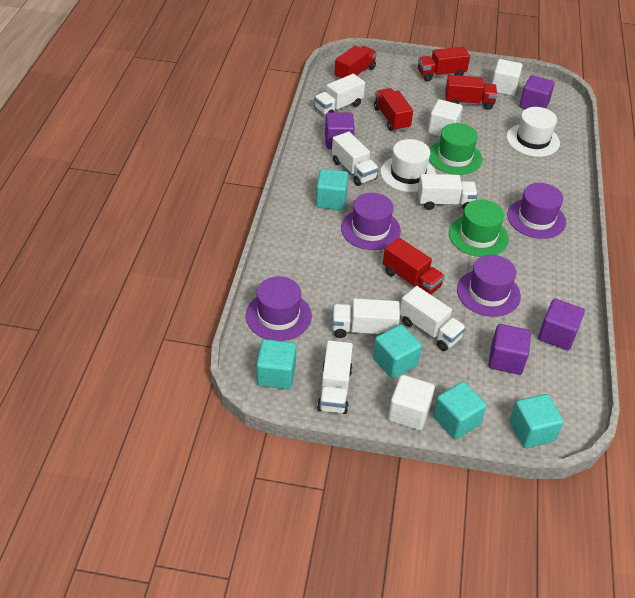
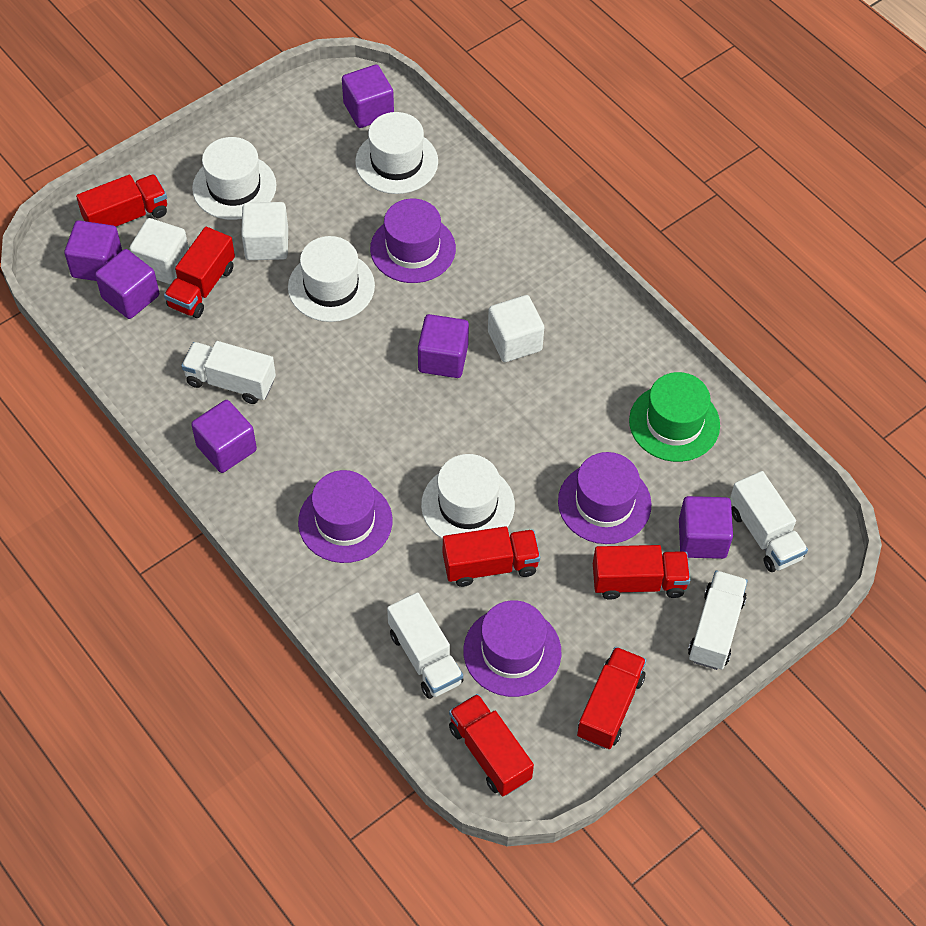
green hat: 2 -> 1
purple cube: 4 -> 6
red truck: 5 -> 6
turquoise cube: 5 -> 0
white hat: 2 -> 4
white truck: 6 -> 4

